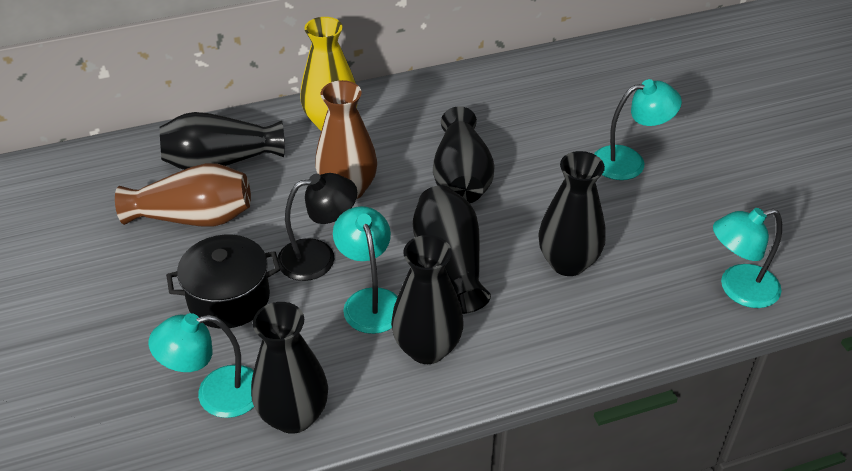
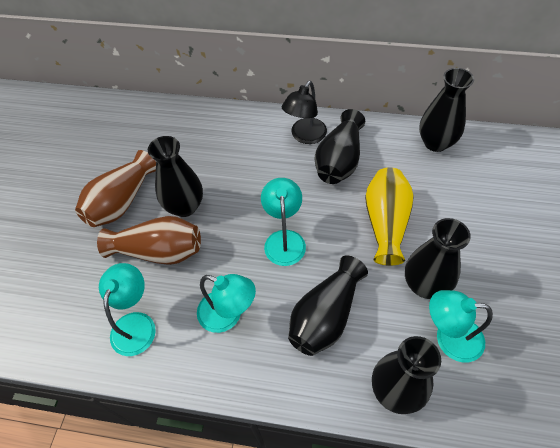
black pot: 1 -> 0

